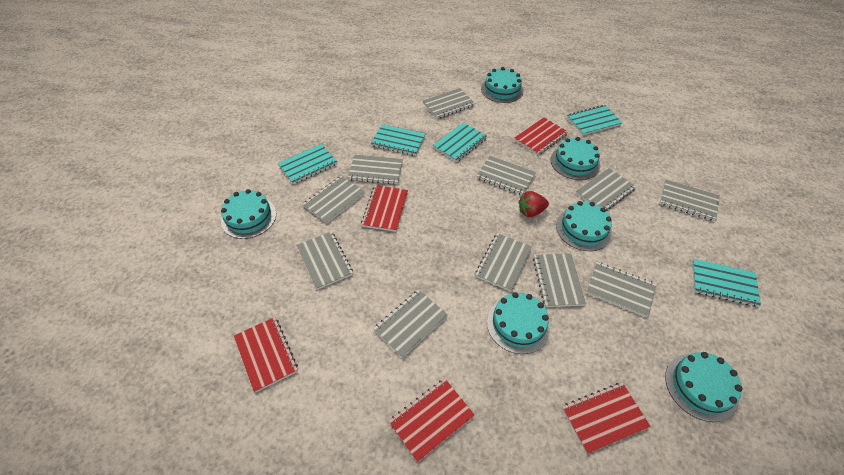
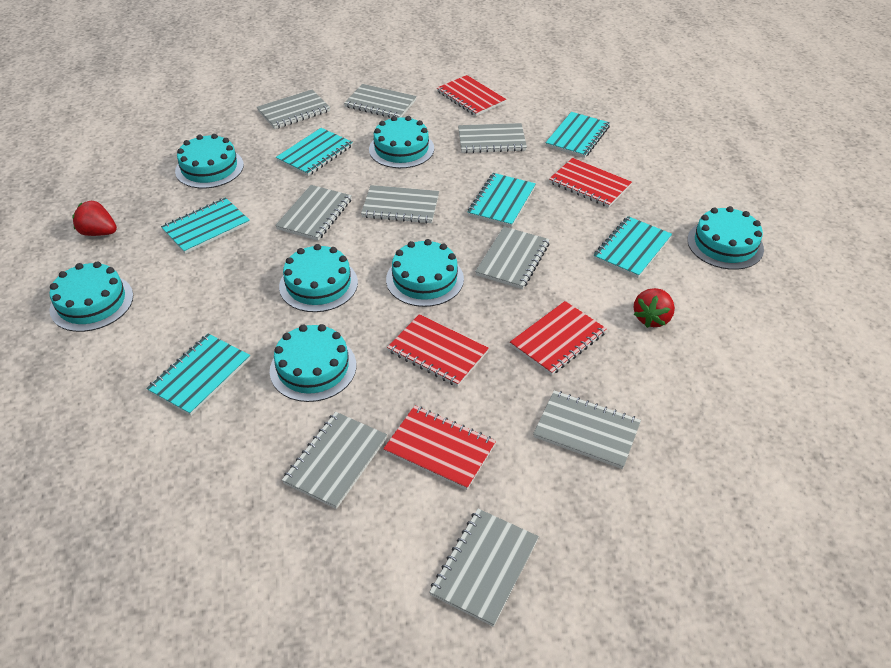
grey notebook: 11 -> 9
red strawberry: 1 -> 2
turquoise cake: 6 -> 7
turquoise notebook: 5 -> 6

